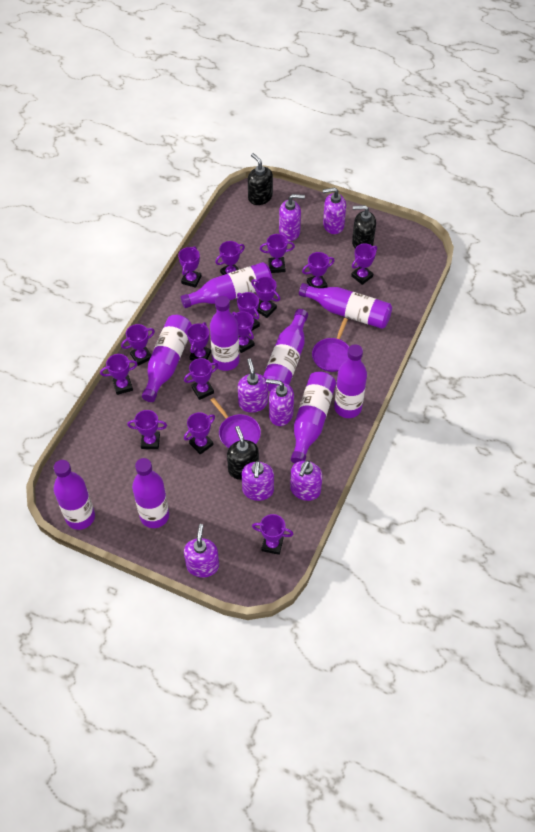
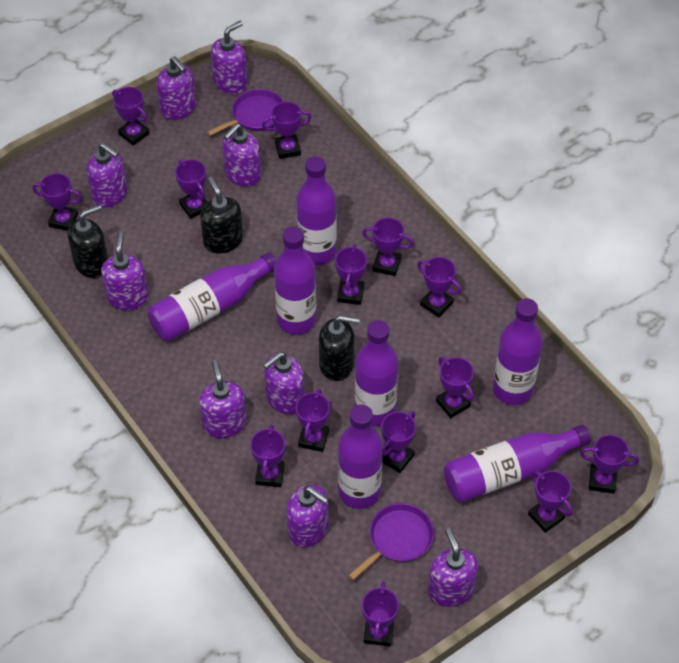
purple bottle: 9 -> 7
purple soap dispenser: 7 -> 9
purple trophy: 15 -> 14

